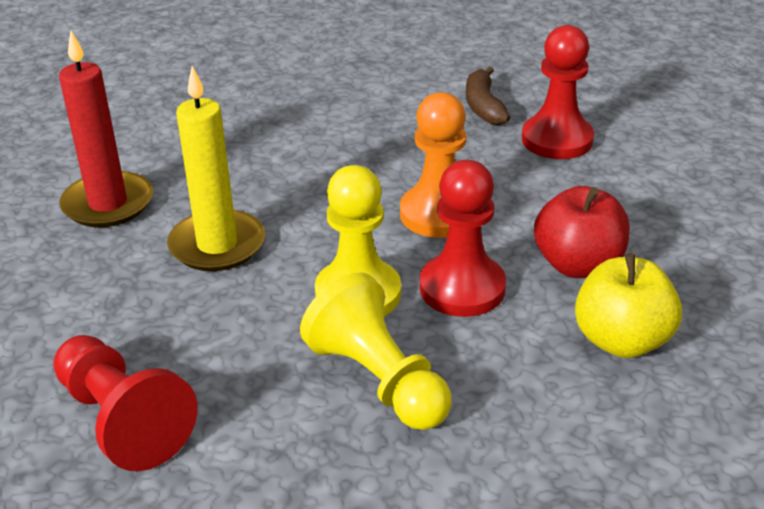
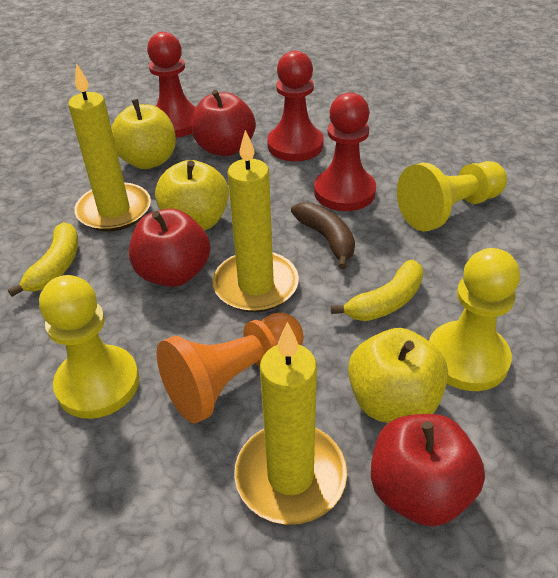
red apple: 1 -> 3
red candle: 1 -> 0
yellow apple: 1 -> 3
yellow banana: 0 -> 2
yellow candle: 1 -> 3
yellow pawn: 2 -> 3

